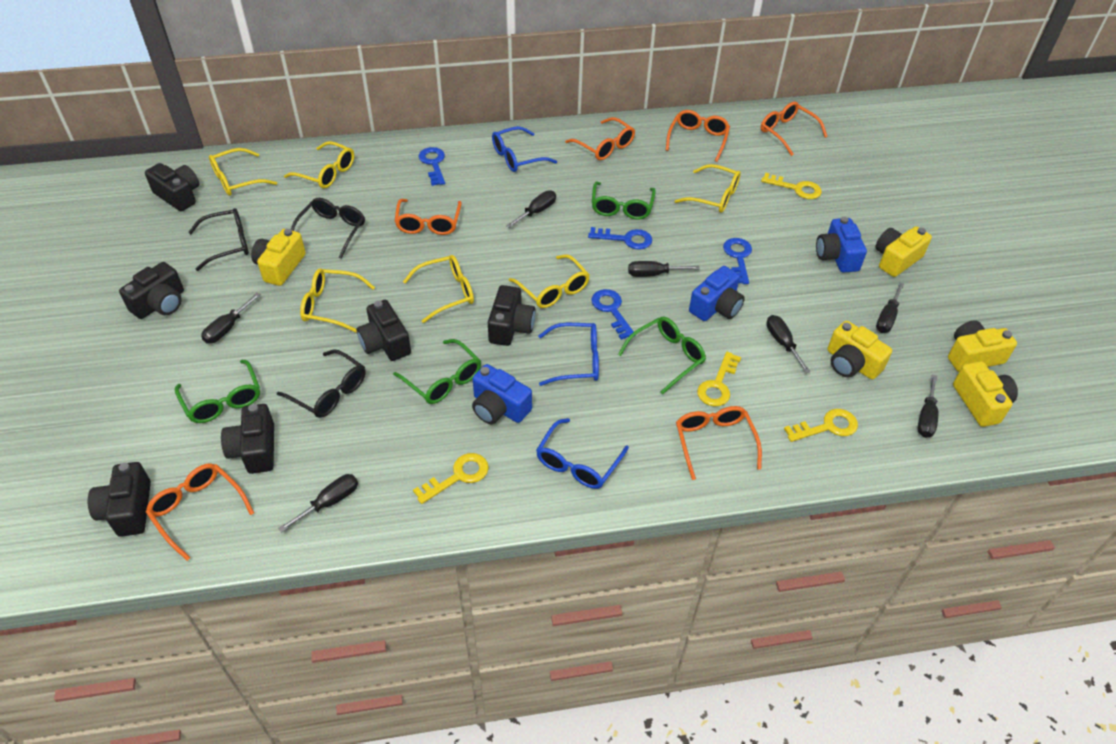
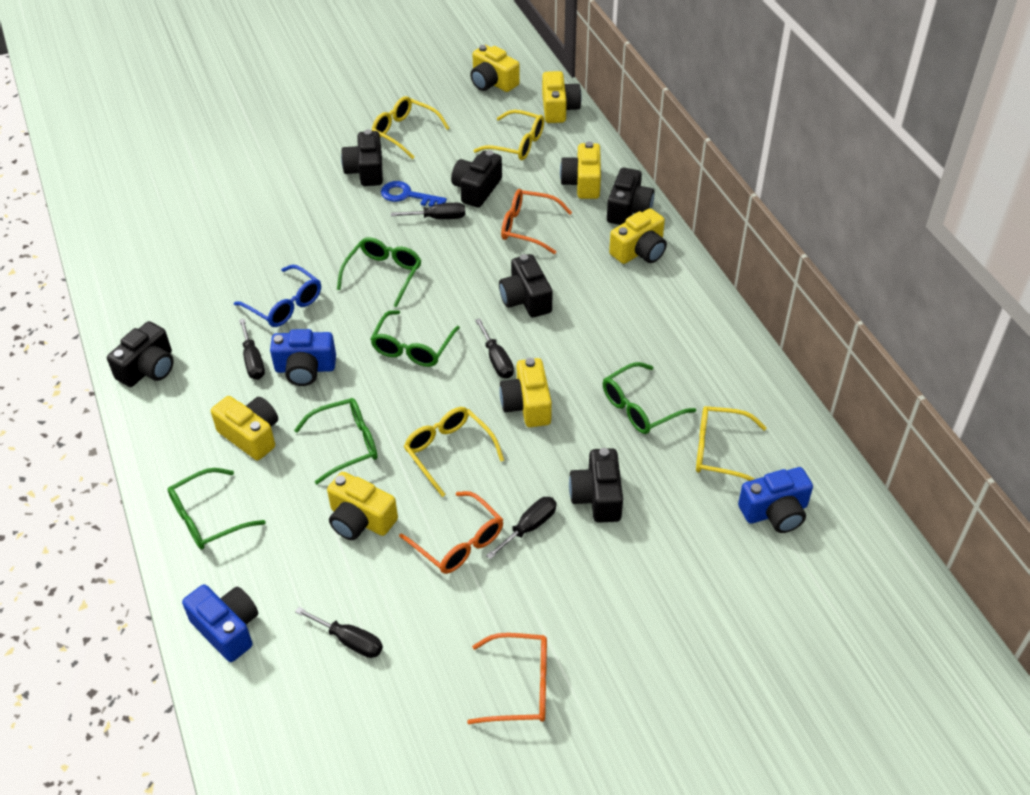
black glasses: 3 -> 0
black screwdriver: 7 -> 5
blue glasses: 3 -> 1
blue key: 4 -> 1
green glasses: 4 -> 5
orange glasses: 6 -> 3
yellow camera: 5 -> 7
yellow glasses: 6 -> 4
yellow key: 4 -> 0

